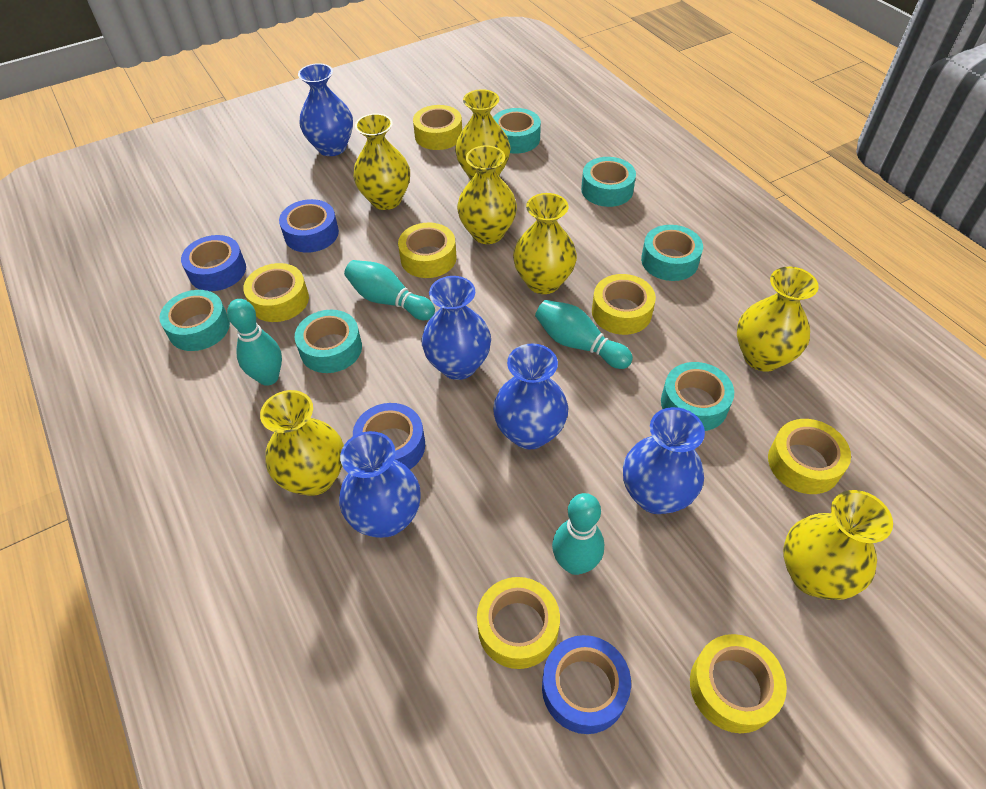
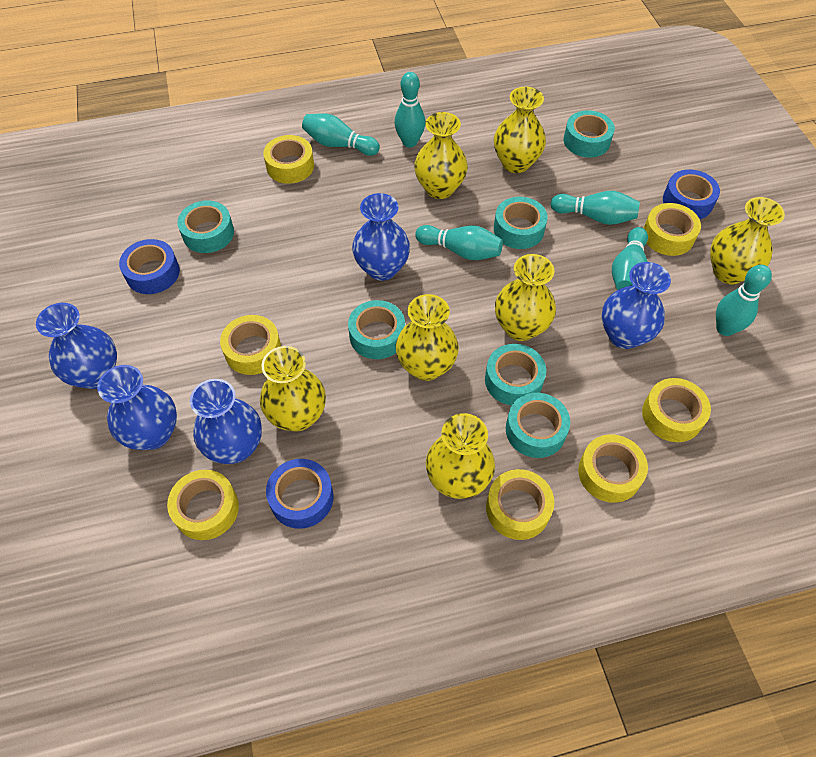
blue tape: 4 -> 3
turquoise bowling pin: 4 -> 6

